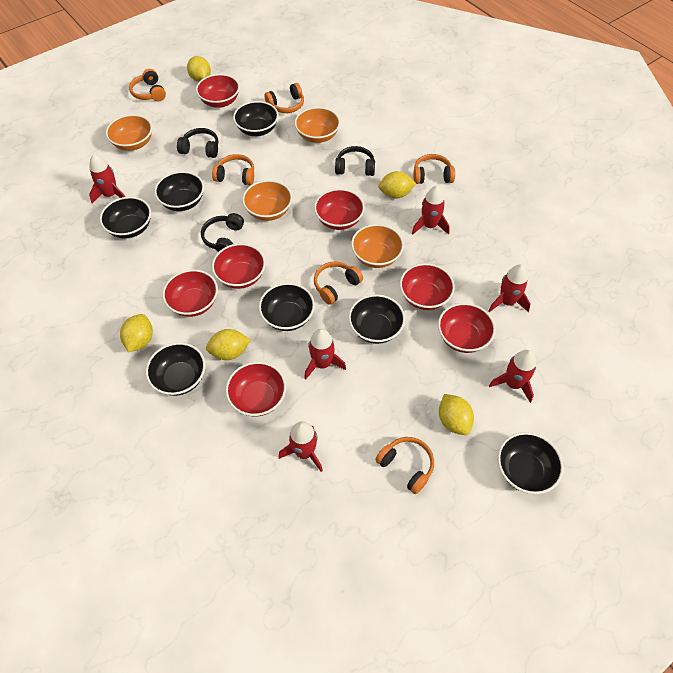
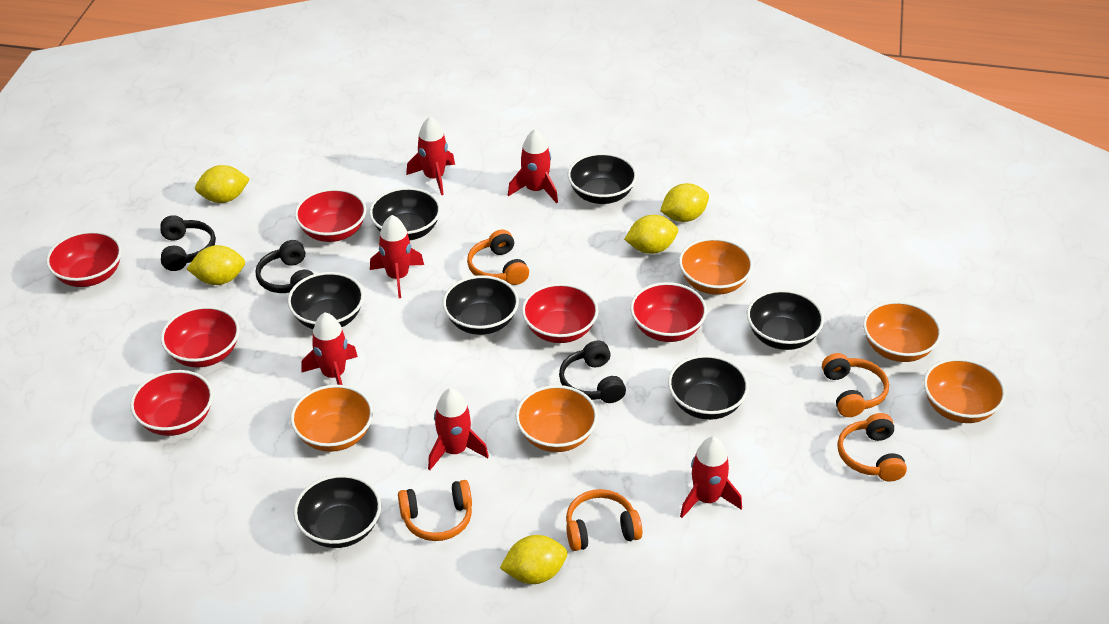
orange bowl: 4 -> 5
orange headphones: 6 -> 5
red bowl: 7 -> 6

